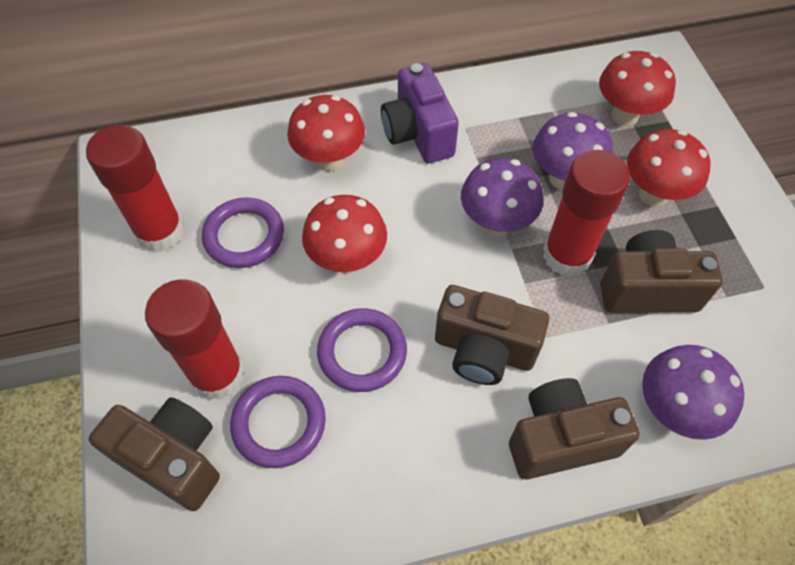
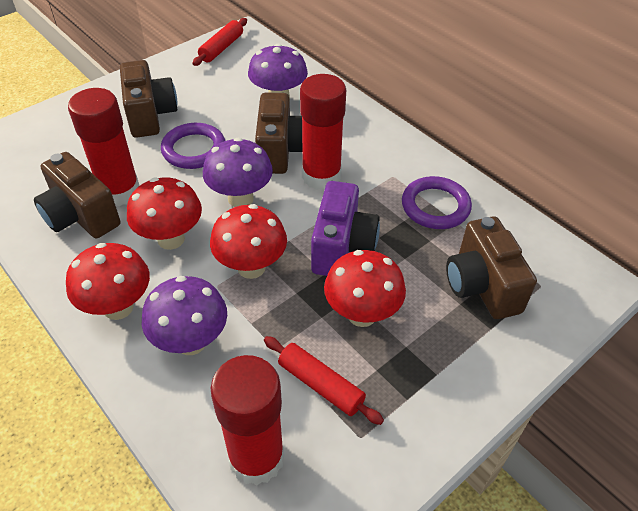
purple ring: 3 -> 2
red rolling pin: 0 -> 2

